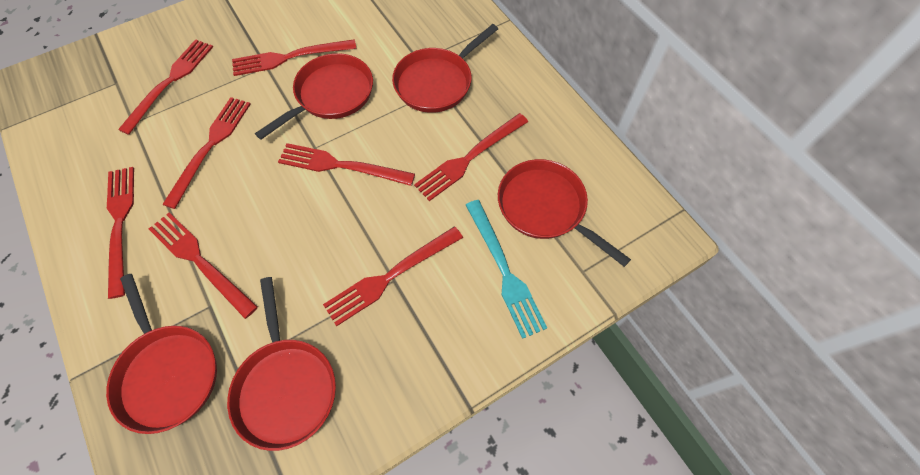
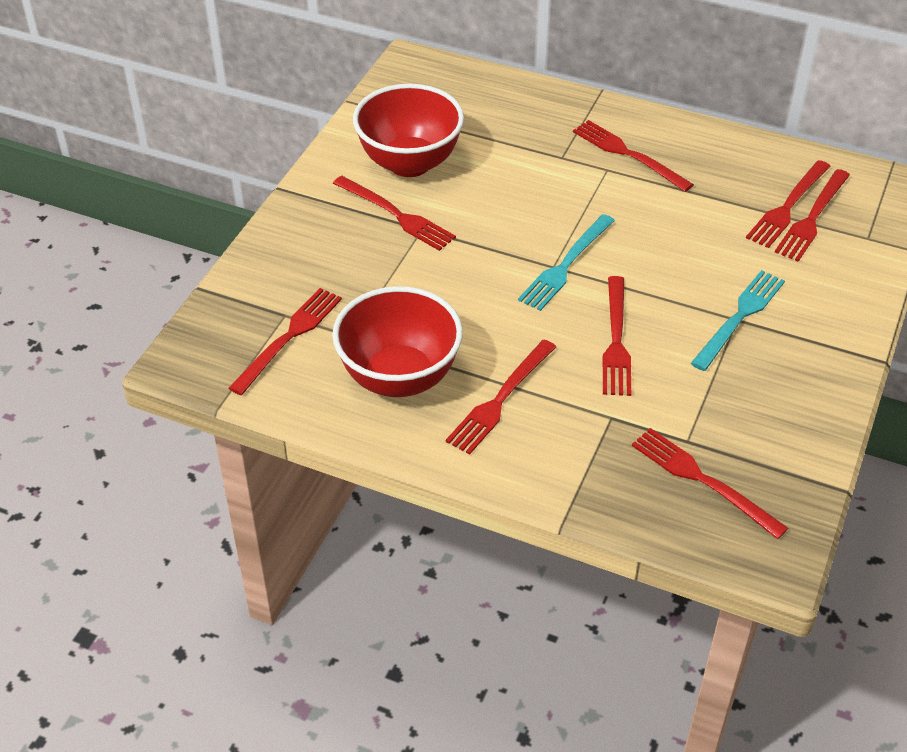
red bowl: 0 -> 2
red pan: 5 -> 0
turquoise fork: 1 -> 2

